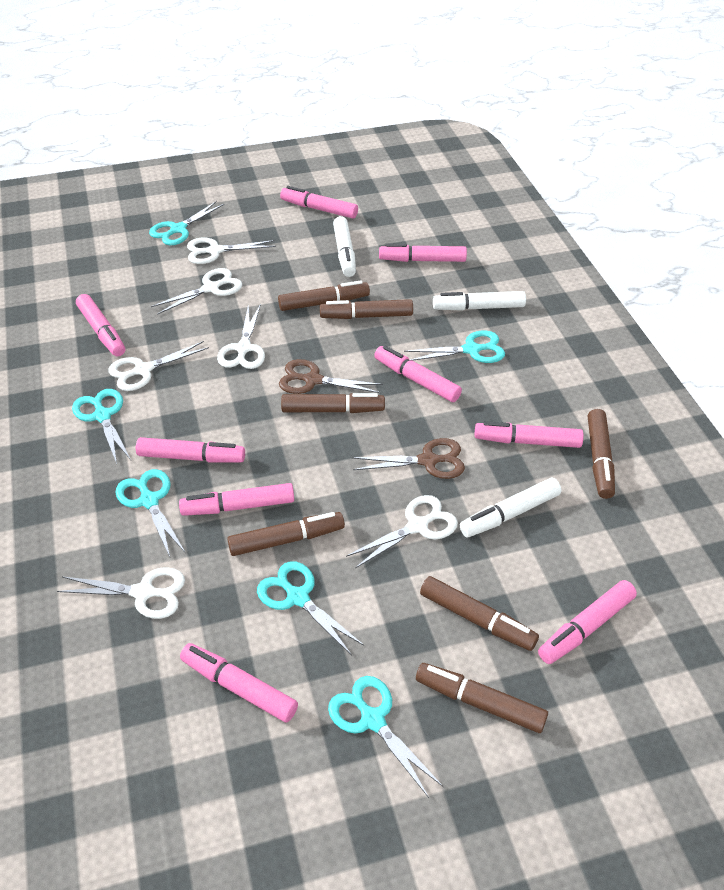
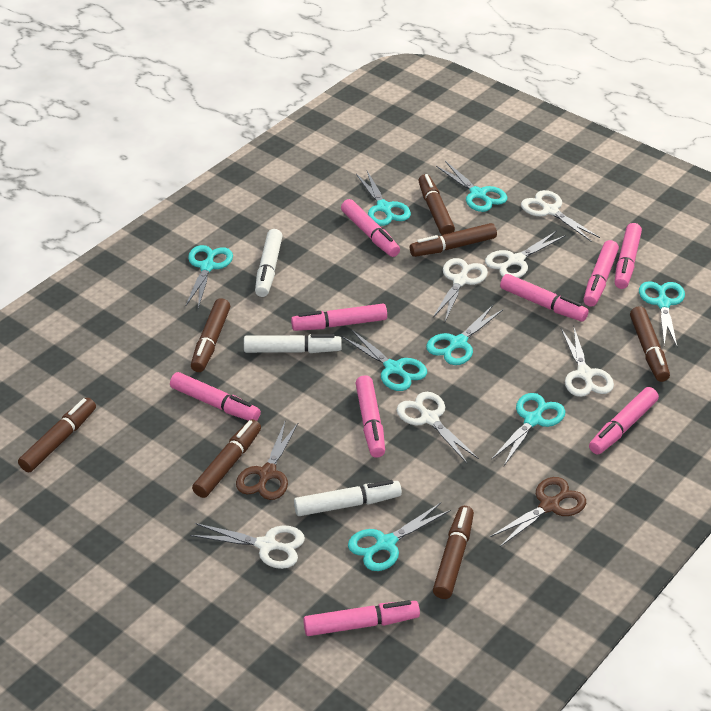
turquoise scissors: 6 -> 8

